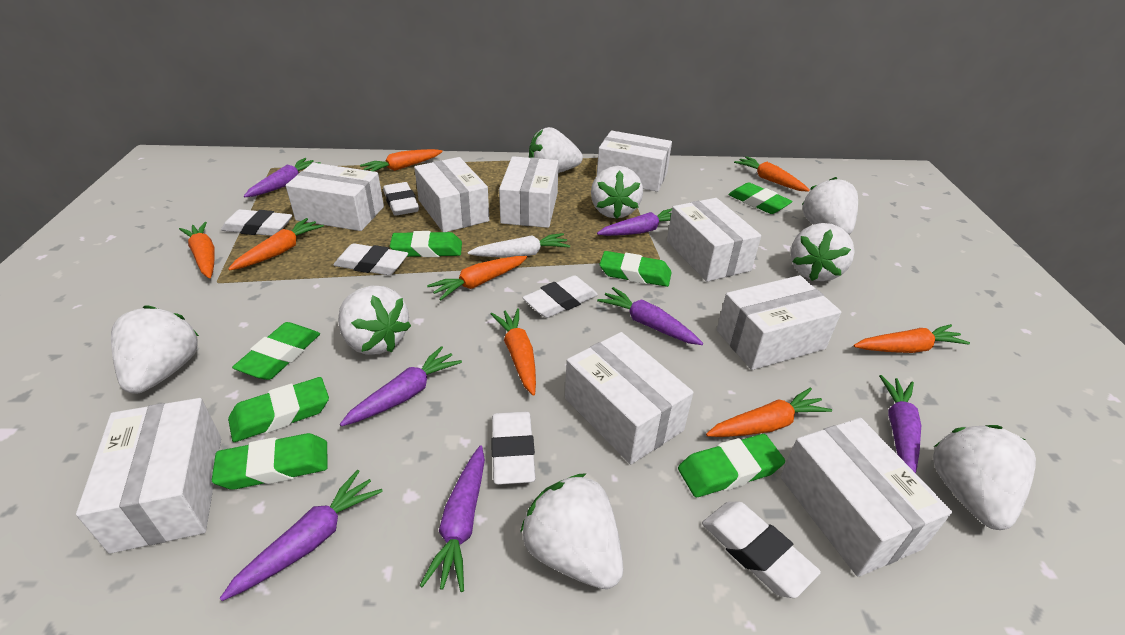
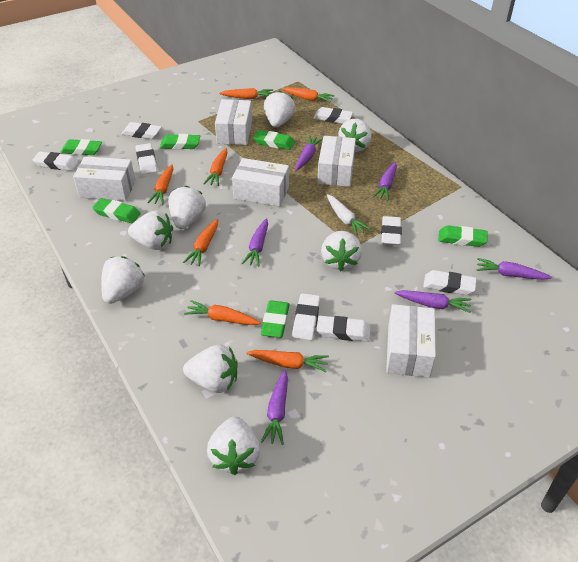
green eraser: 7 -> 6
orange carrot: 8 -> 7
purple carrot: 7 -> 6
white box: 9 -> 5
white eraser: 6 -> 8

